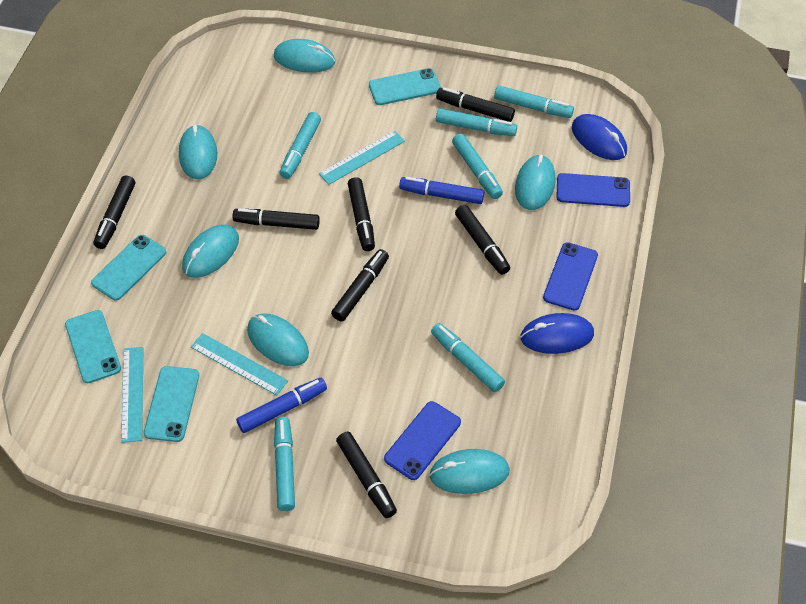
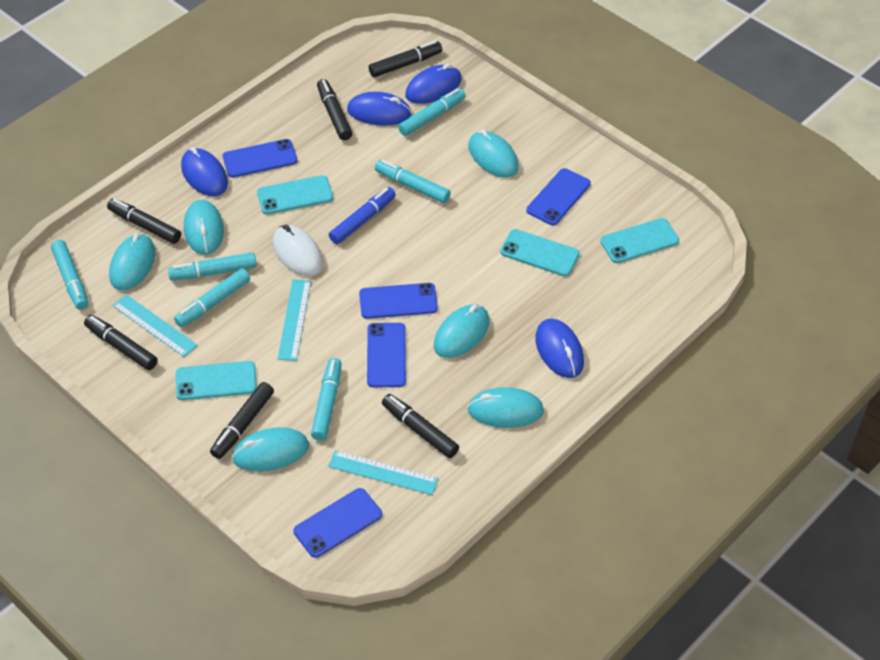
black marker: 7 -> 6
blue marker: 2 -> 1
blue mouse: 2 -> 4
blue phone: 3 -> 5
white mouse: 0 -> 1

